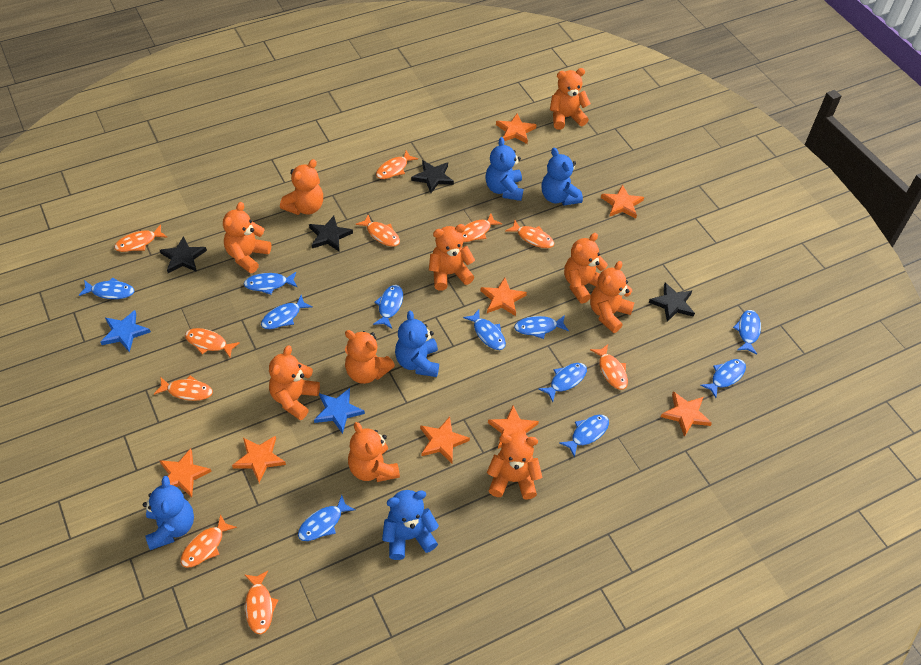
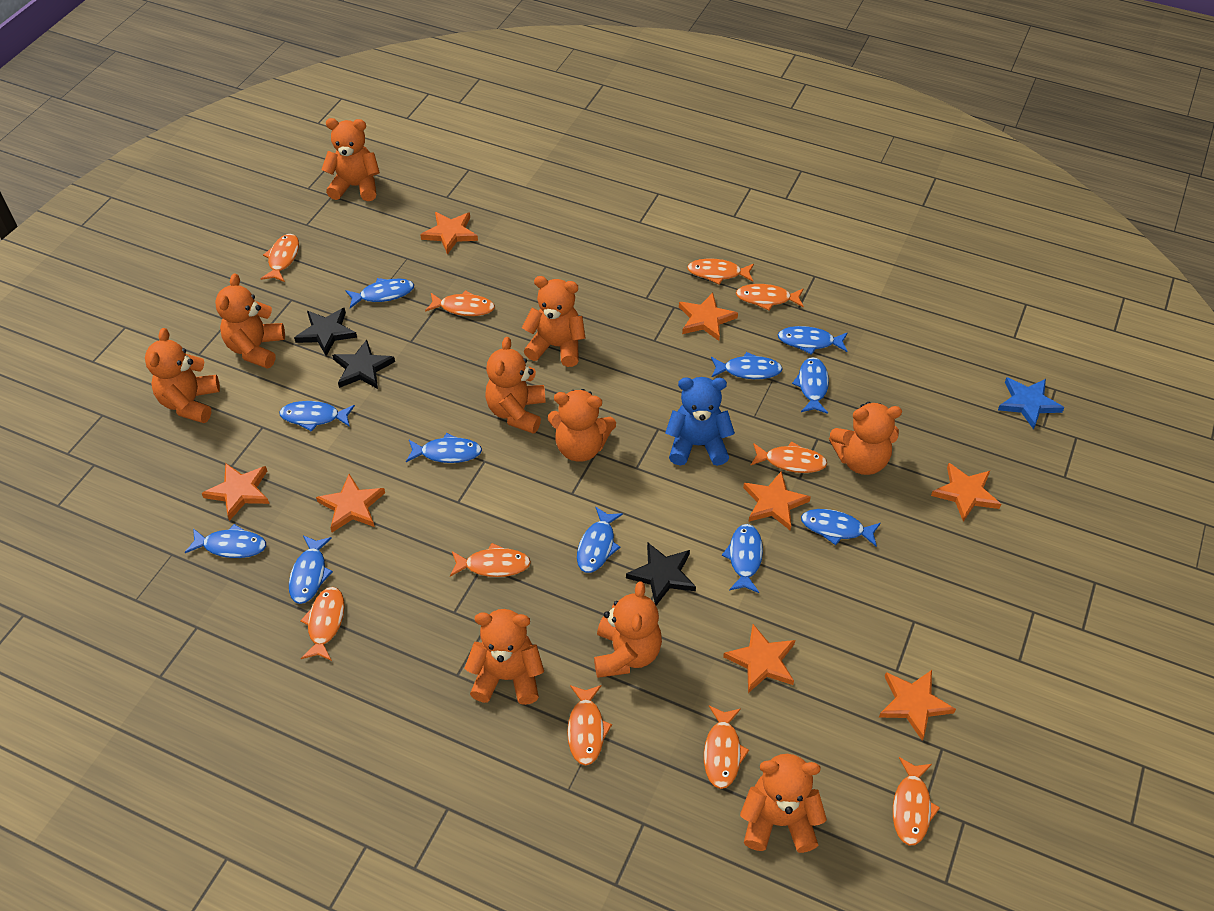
black star: 4 -> 3
blue star: 2 -> 1
blue teddy bear: 5 -> 1

